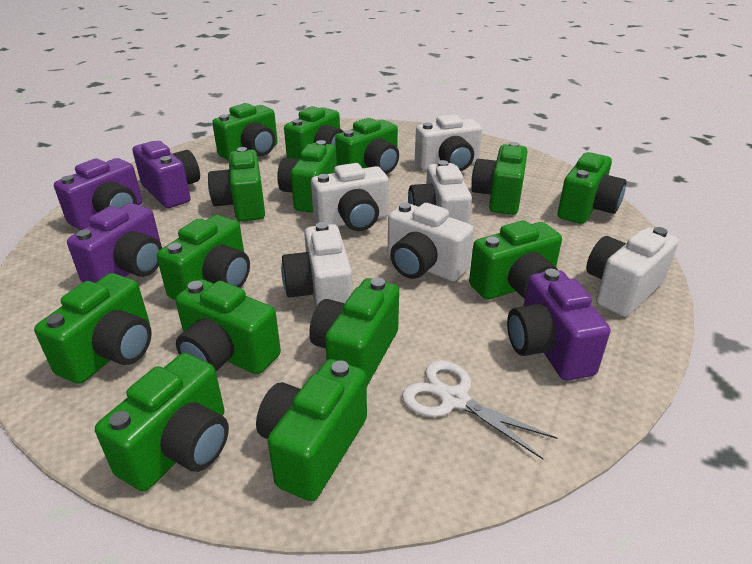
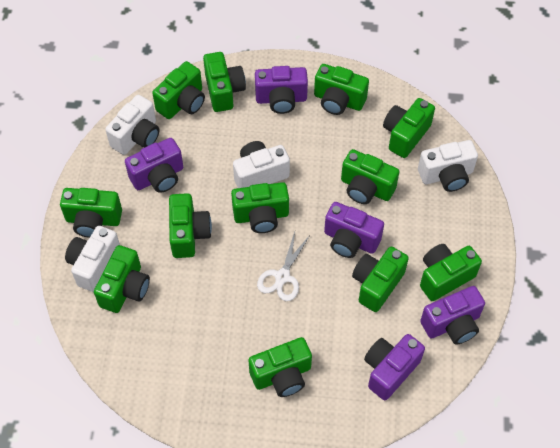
green camera: 14 -> 12
purple camera: 4 -> 5
white camera: 6 -> 4

